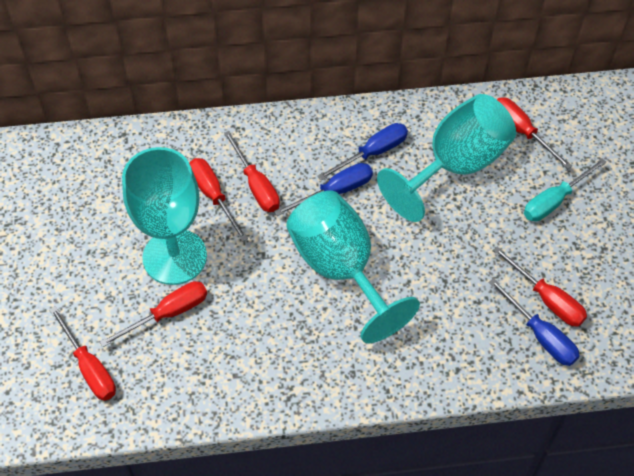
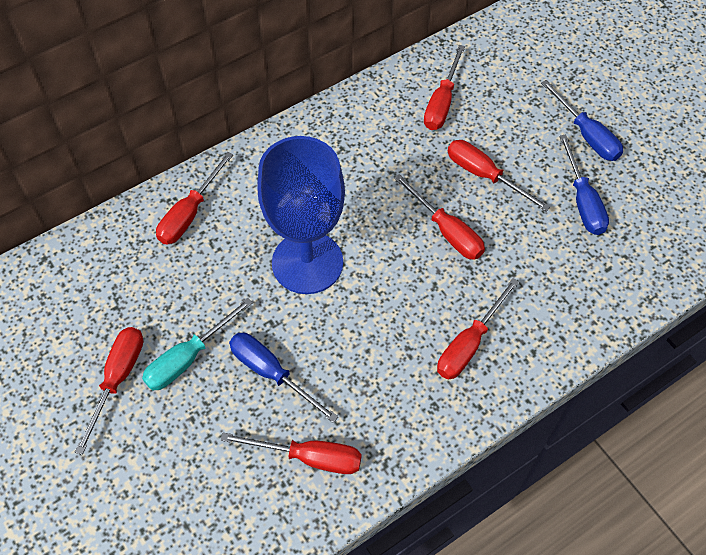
blue goblet: 0 -> 1
red screwdriver: 6 -> 7
turquoise goblet: 3 -> 0

